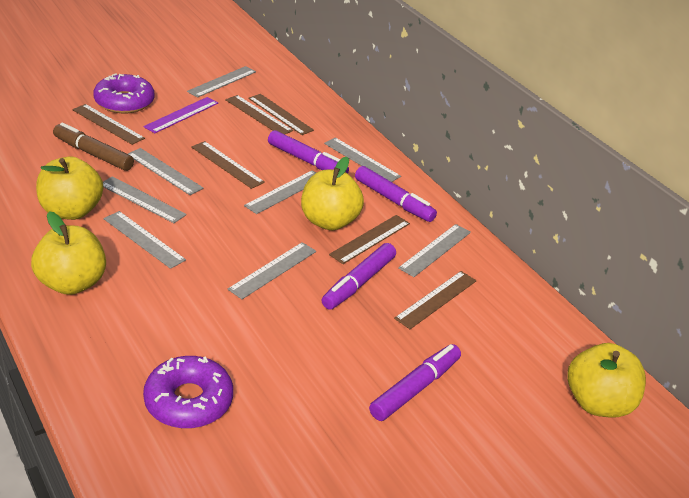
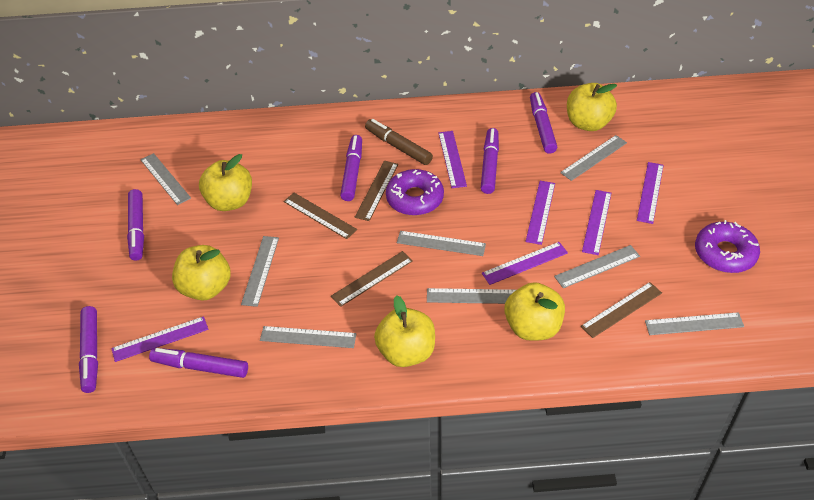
brown ruler: 6 -> 4
purple marker: 4 -> 6
purple ruler: 1 -> 6
yellow apple: 4 -> 5

